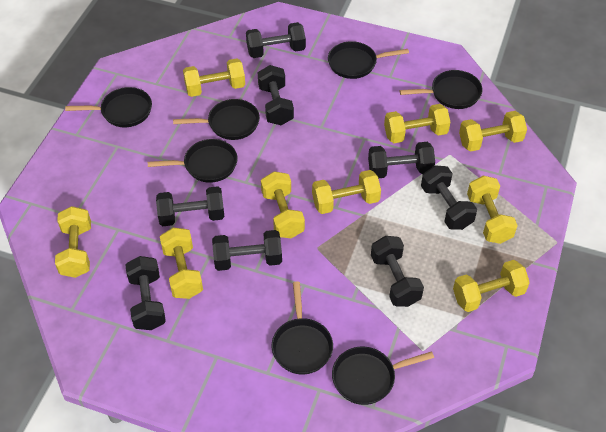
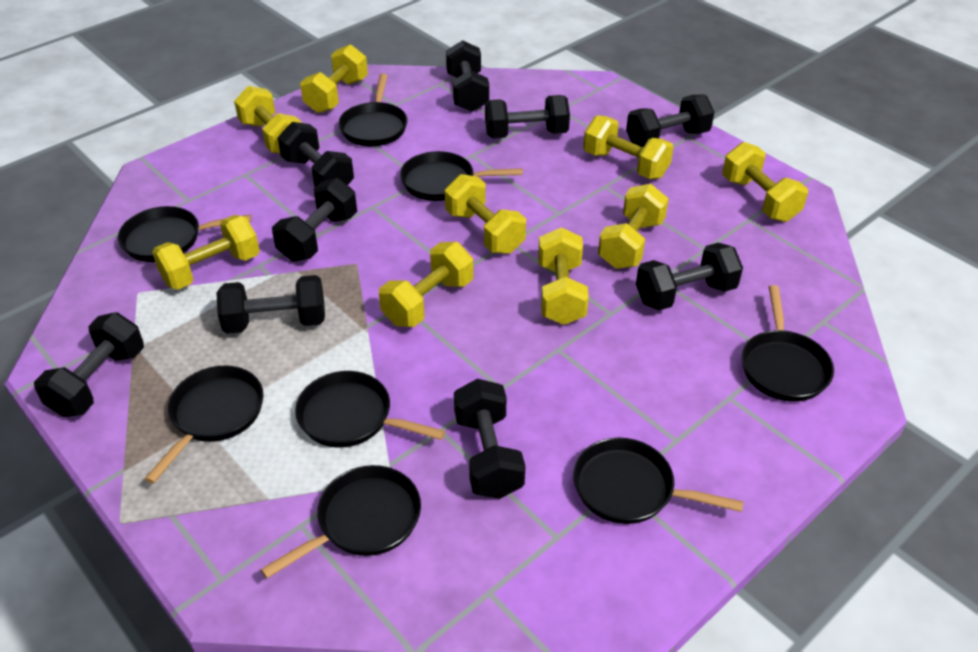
black dumbbell: 8 -> 9
black pan: 7 -> 8

